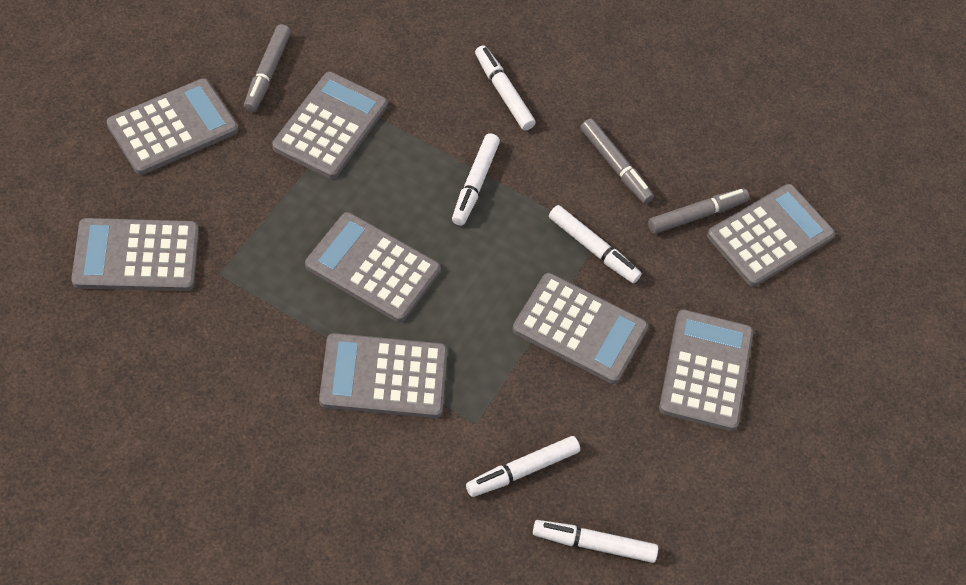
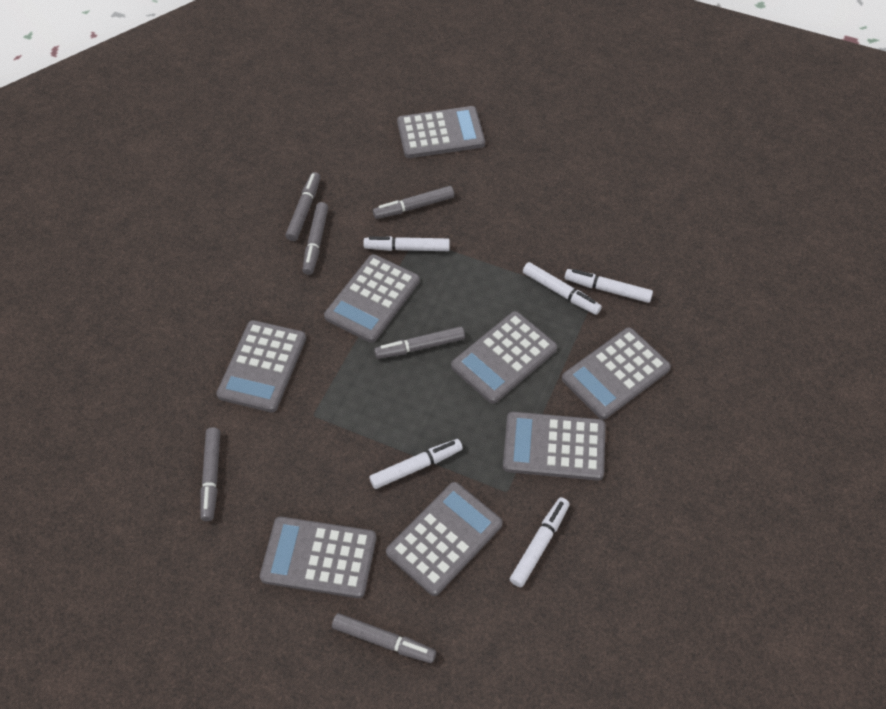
grey marker: 3 -> 6

